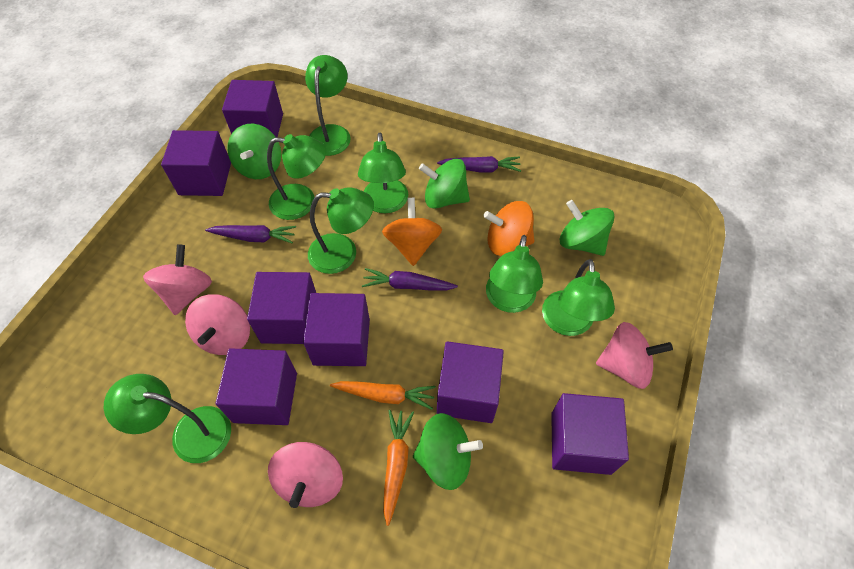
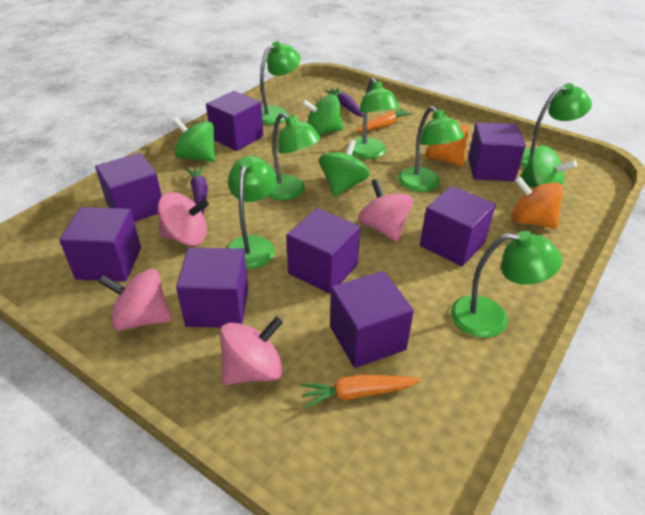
purple carrot: 3 -> 2
purple cube: 7 -> 8

